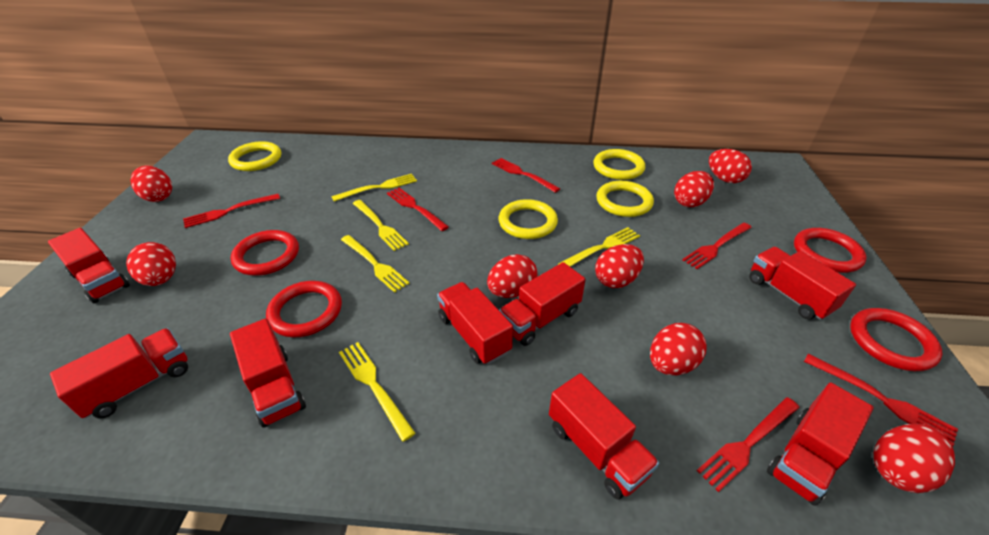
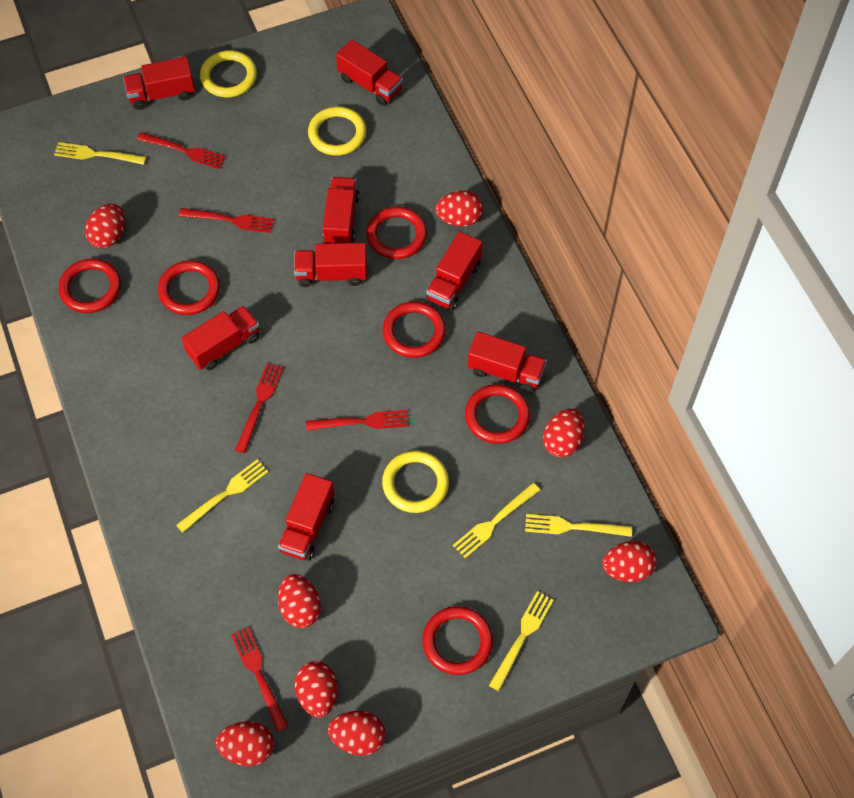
red fork: 6 -> 5
red ring: 4 -> 6
yellow ring: 4 -> 3

